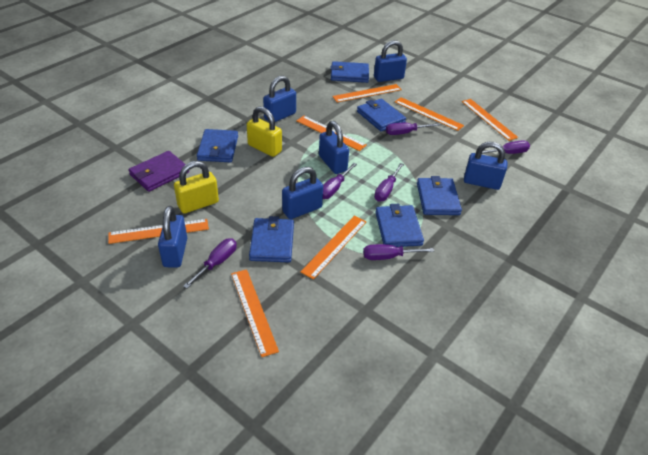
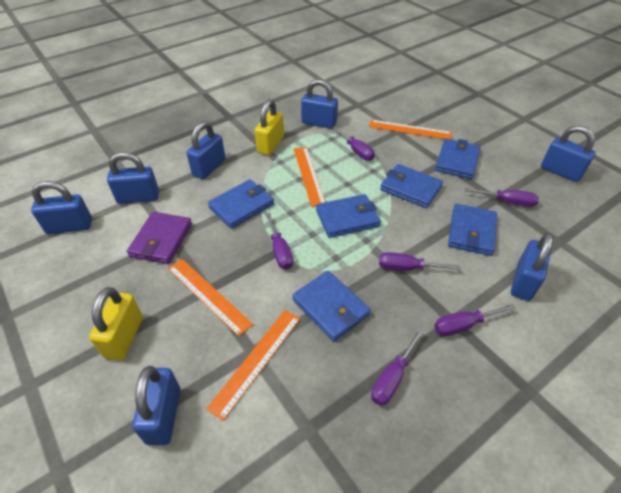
blue padlock: 6 -> 7
orange ruler: 7 -> 4

